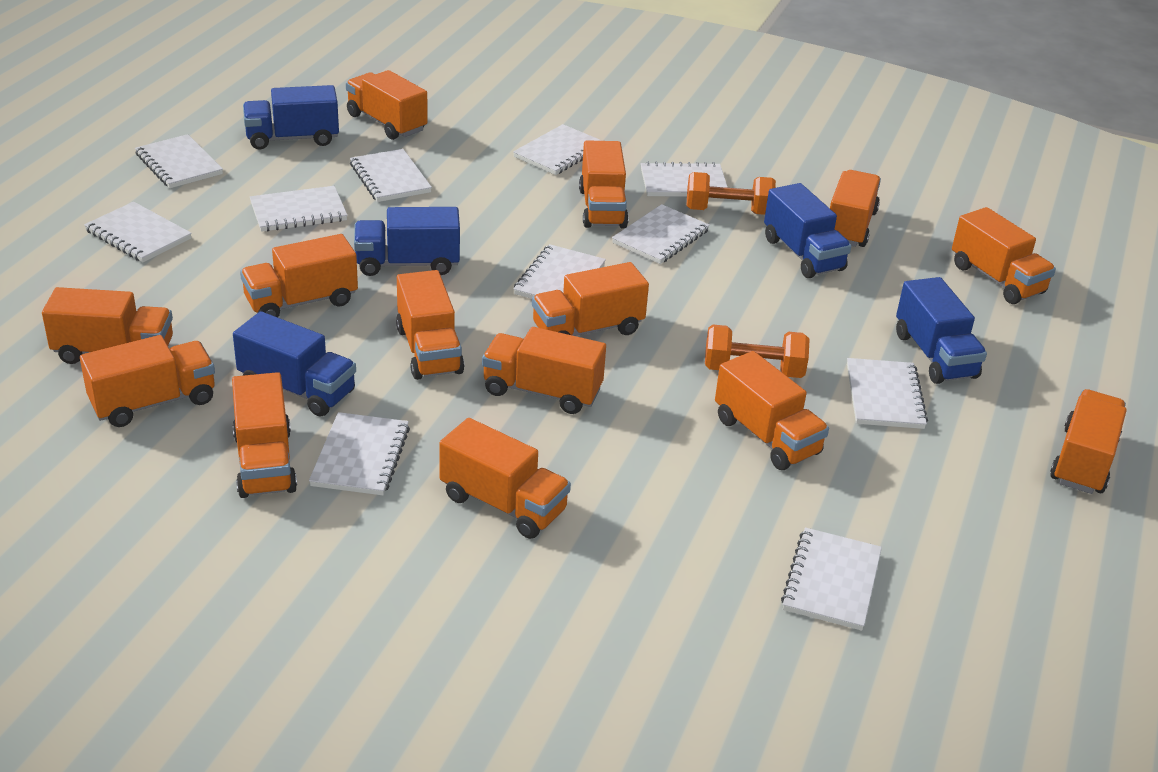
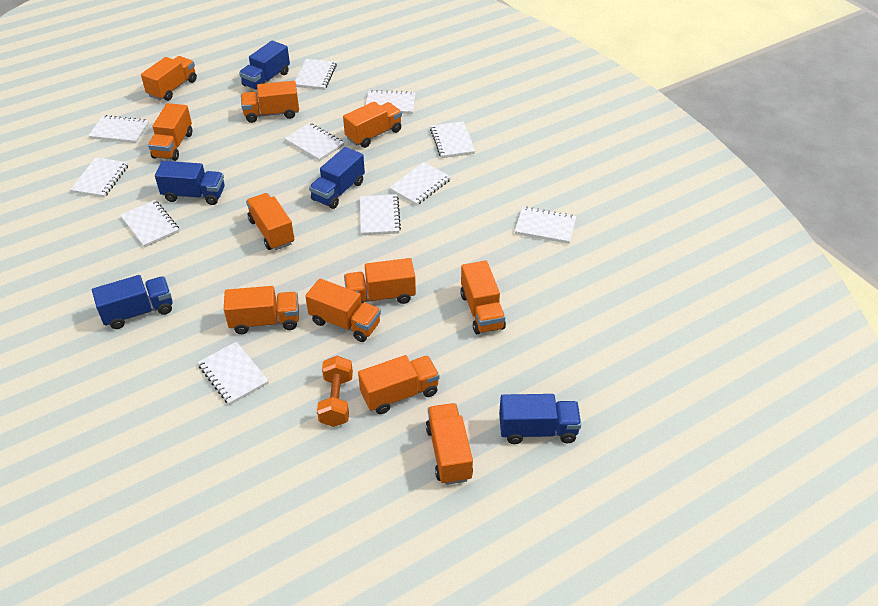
orange dumbbell: 2 -> 1
orange truck: 14 -> 11

